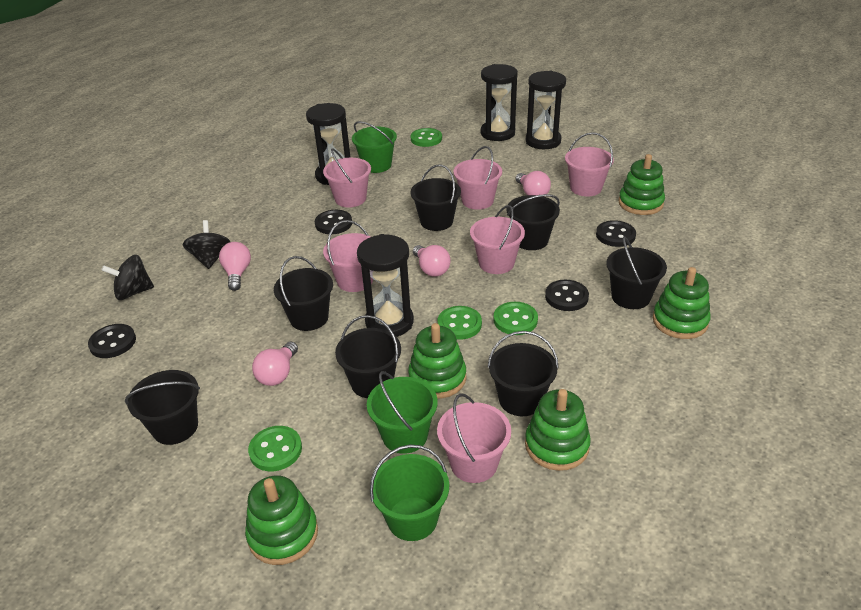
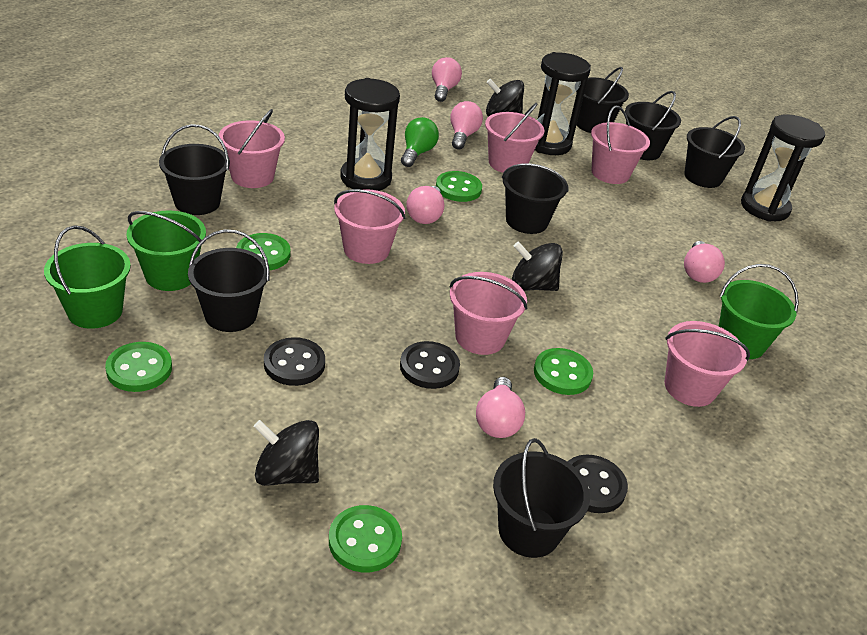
black button: 4 -> 3
black hourglass: 4 -> 3
black spinning top: 2 -> 3
green button: 4 -> 5
green light bulb: 0 -> 1
green stacking toy: 5 -> 0
pink light bulb: 4 -> 5

